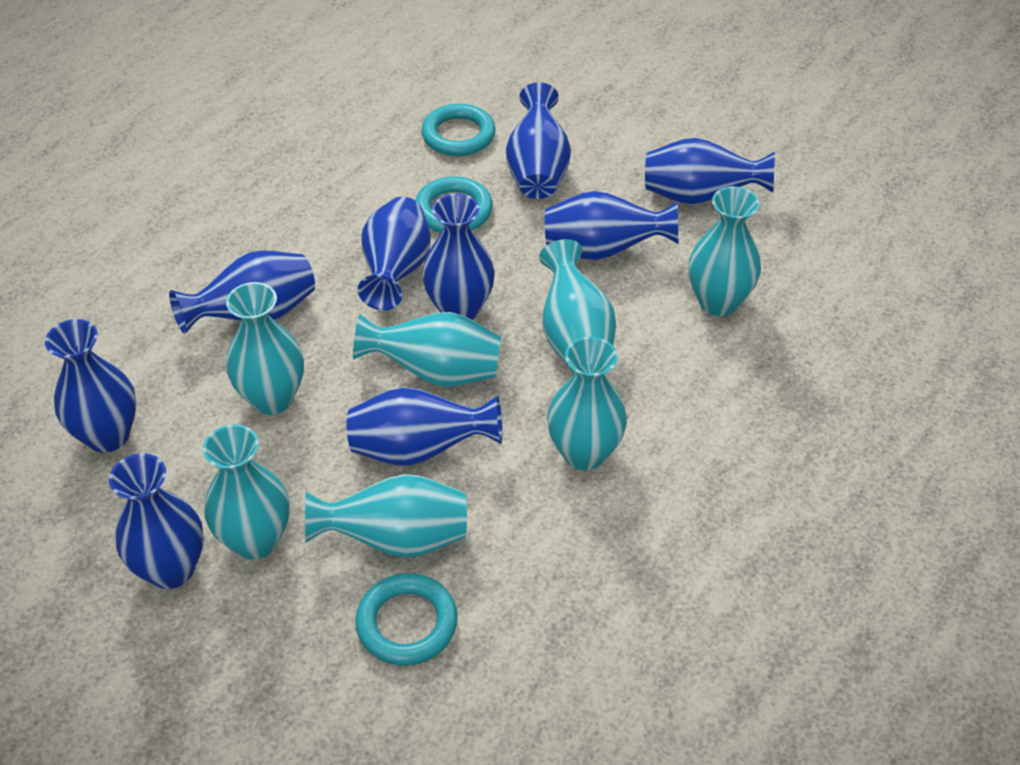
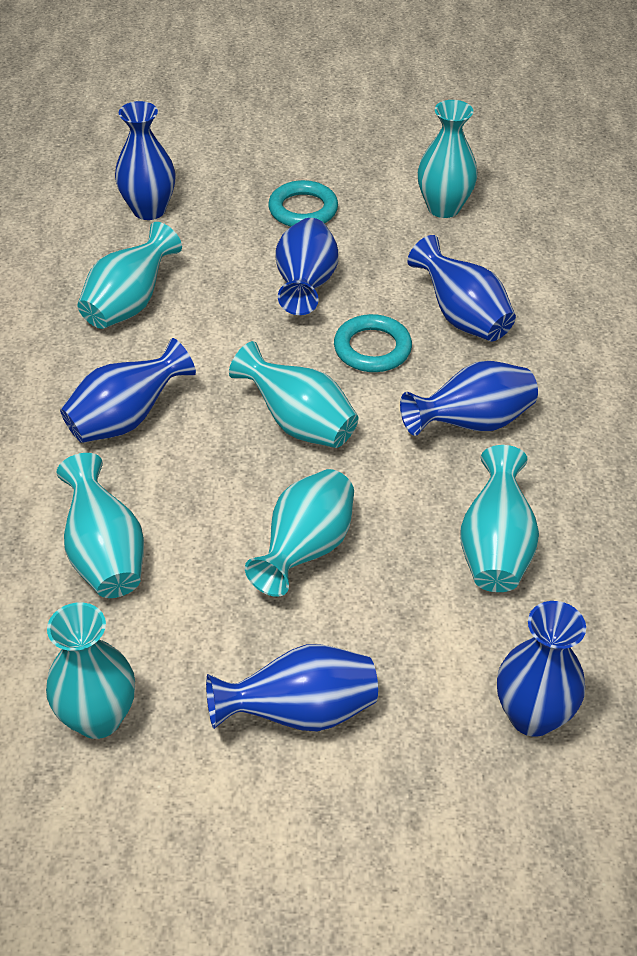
blue vase: 9 -> 7
turquoise ring: 3 -> 2

